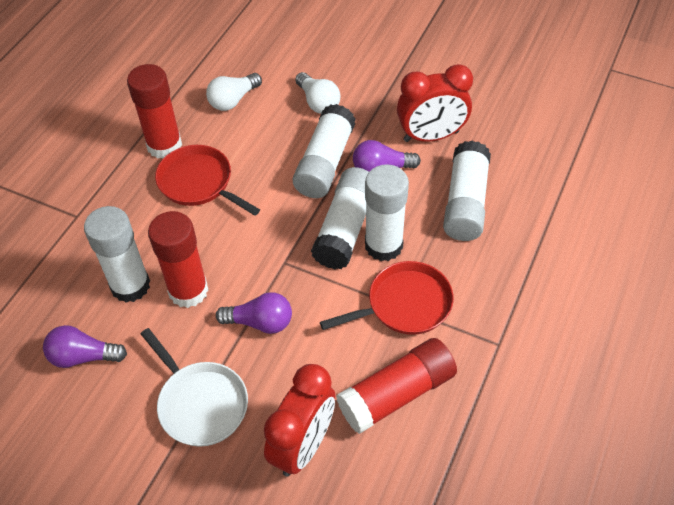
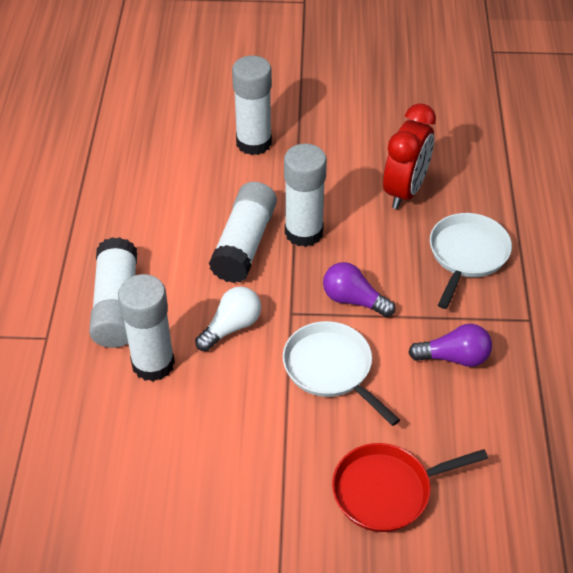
purple light bulb: 3 -> 2
red clock: 2 -> 1
red glue stick: 3 -> 0
red pan: 2 -> 1
white light bulb: 2 -> 1
white pan: 1 -> 2

